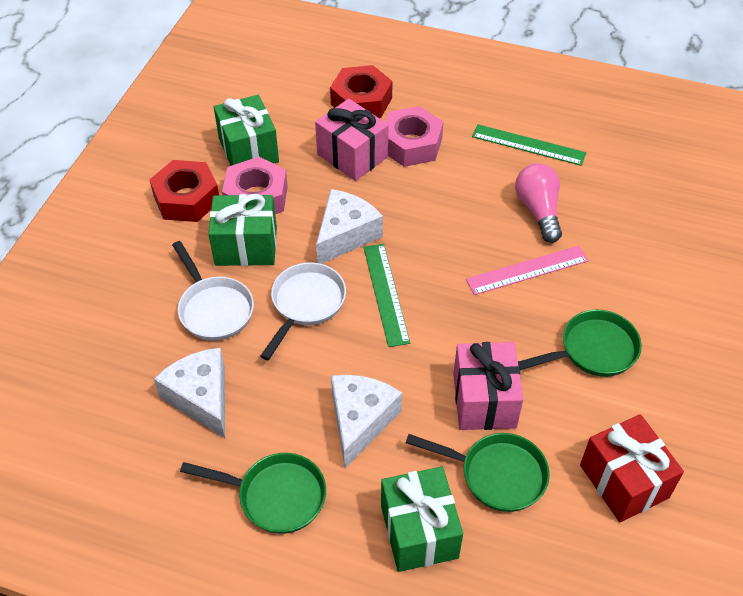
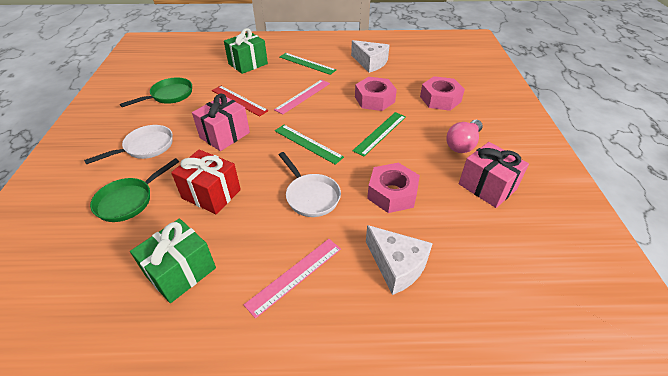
green gift: 3 -> 2
green pan: 3 -> 2
green ruler: 2 -> 3
pink nut: 2 -> 3
pink ruler: 1 -> 2
red nut: 2 -> 0
red ruler: 0 -> 1
white cheese: 3 -> 2

